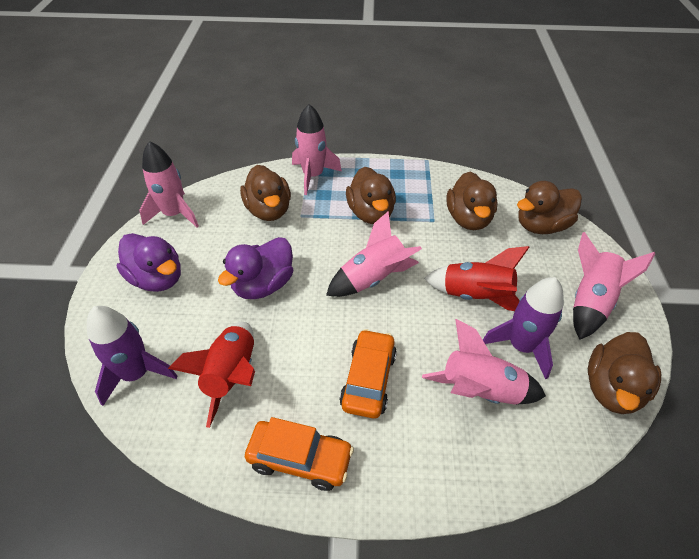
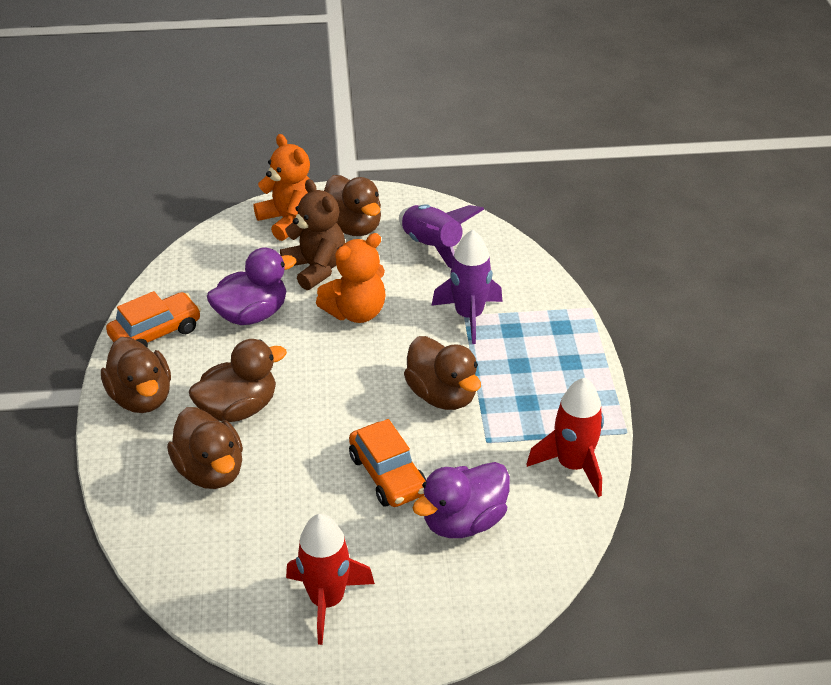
brown teddy bear: 0 -> 1
orange teddy bear: 0 -> 2
pink rocket: 5 -> 0

